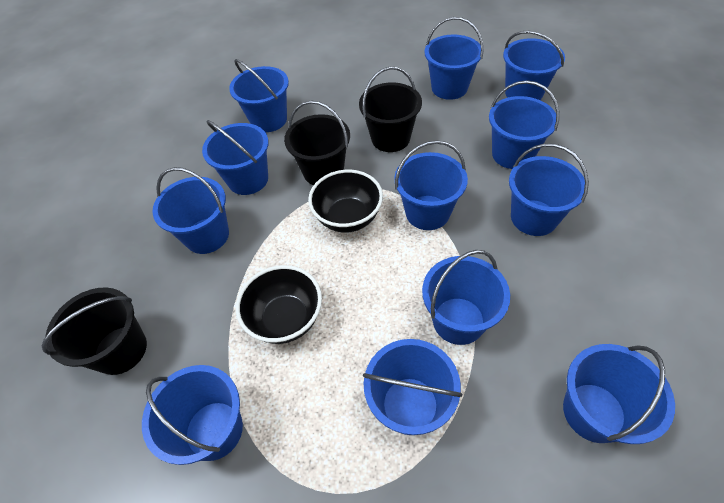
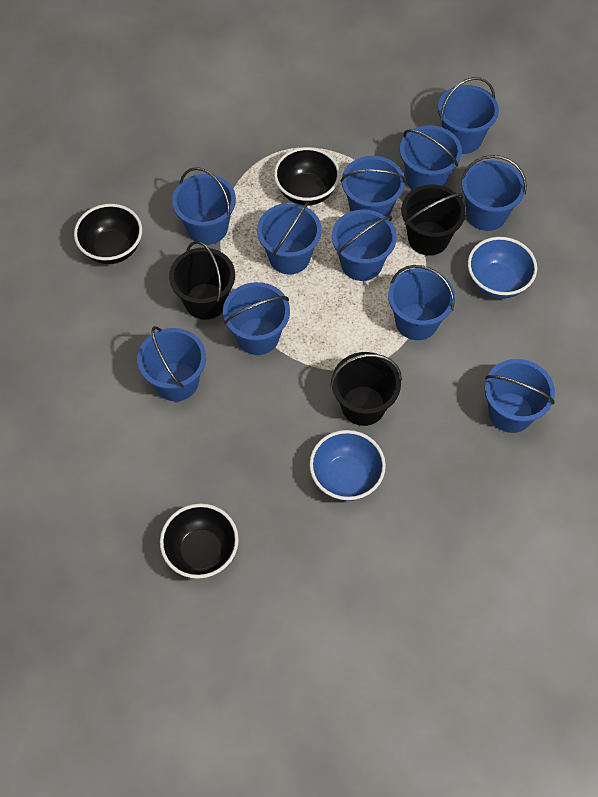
black bowl: 2 -> 3
blue bowl: 0 -> 2
blue bucket: 12 -> 11

